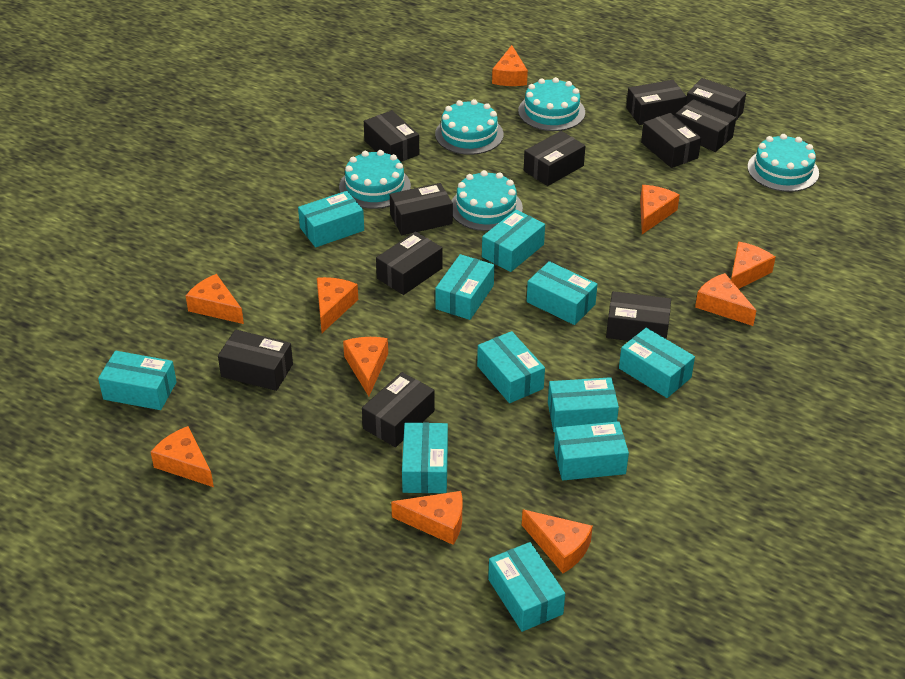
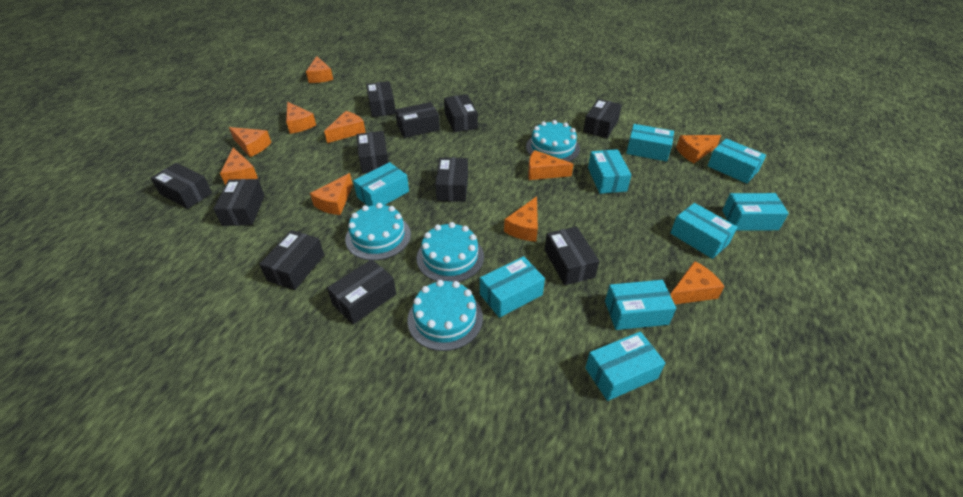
turquoise box: 11 -> 9
turquoise cake: 5 -> 4

